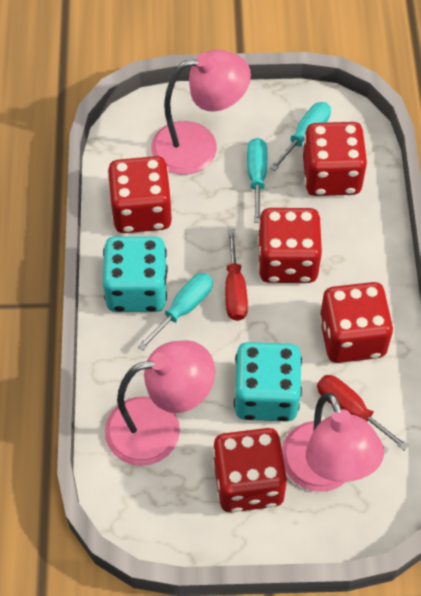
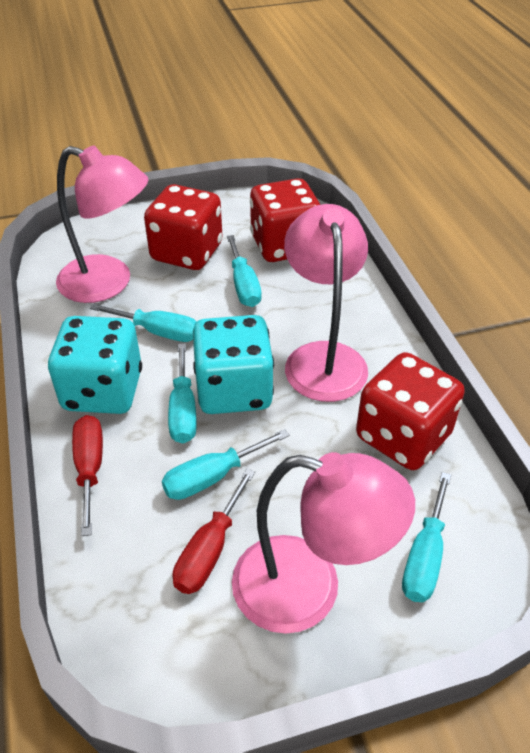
red dice: 5 -> 3
turquoise screwdriver: 3 -> 5

